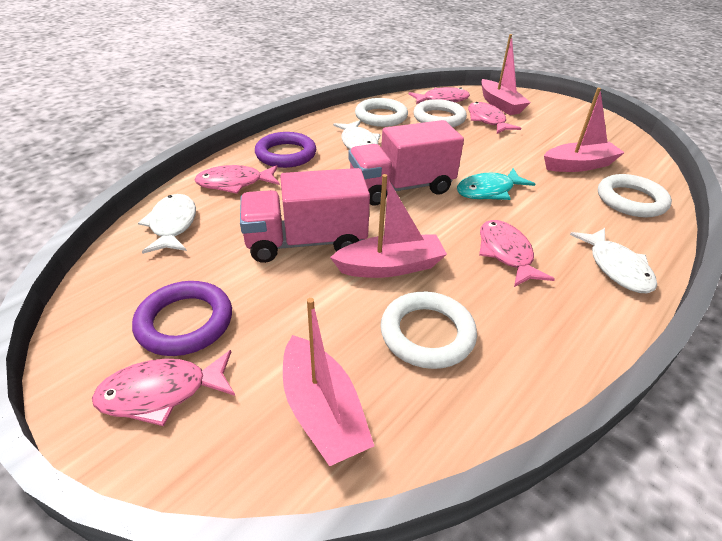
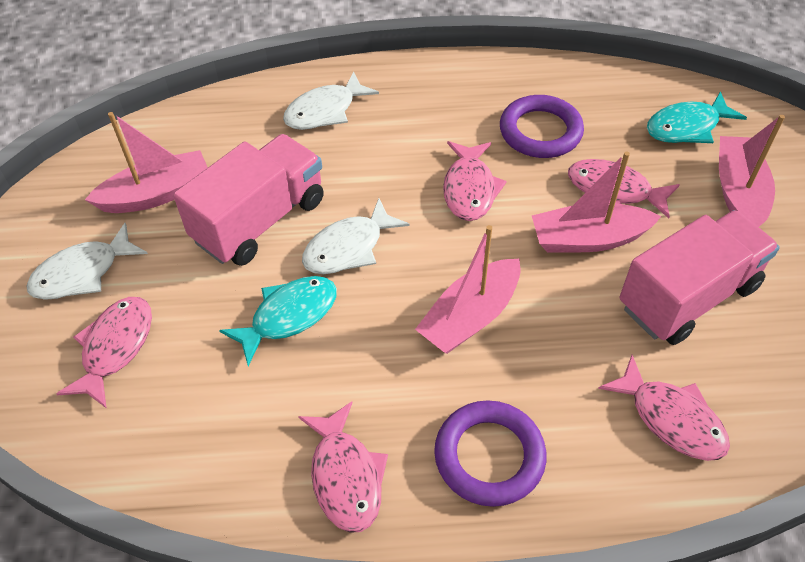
turquoise fish: 1 -> 2
white ring: 4 -> 0

